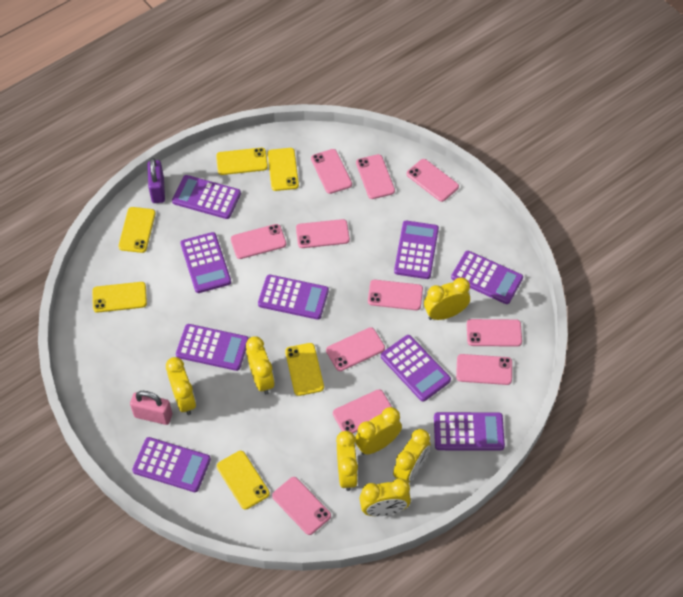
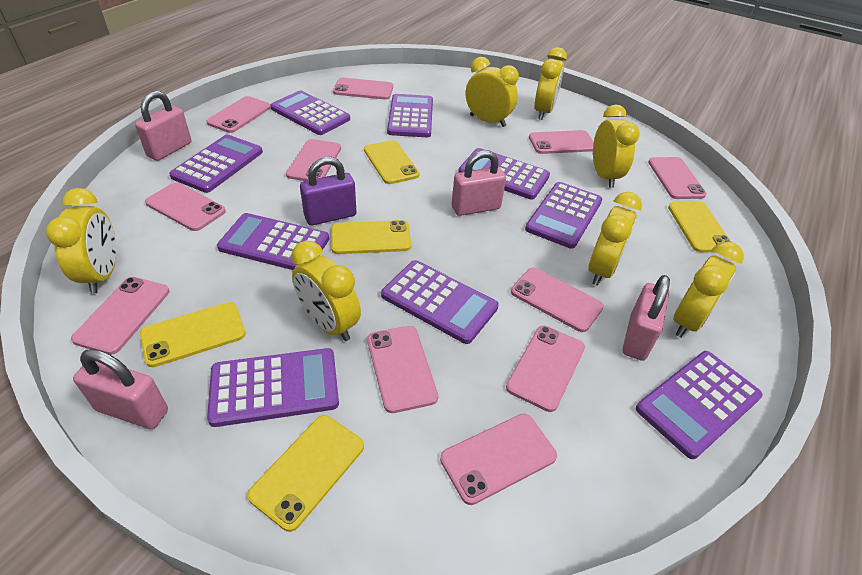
pink padlock: 1 -> 4
yellow phone: 6 -> 5

